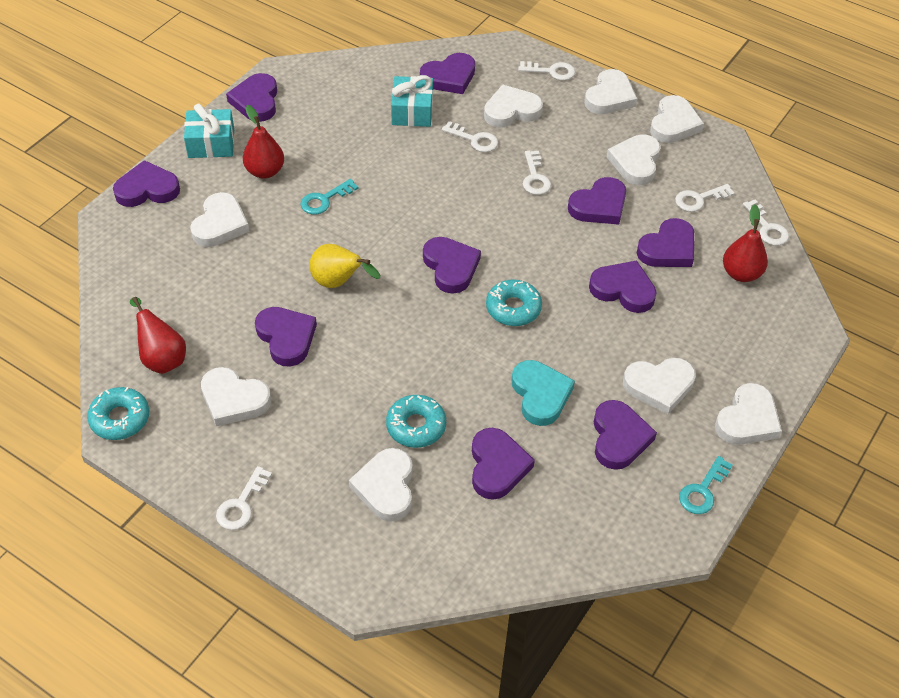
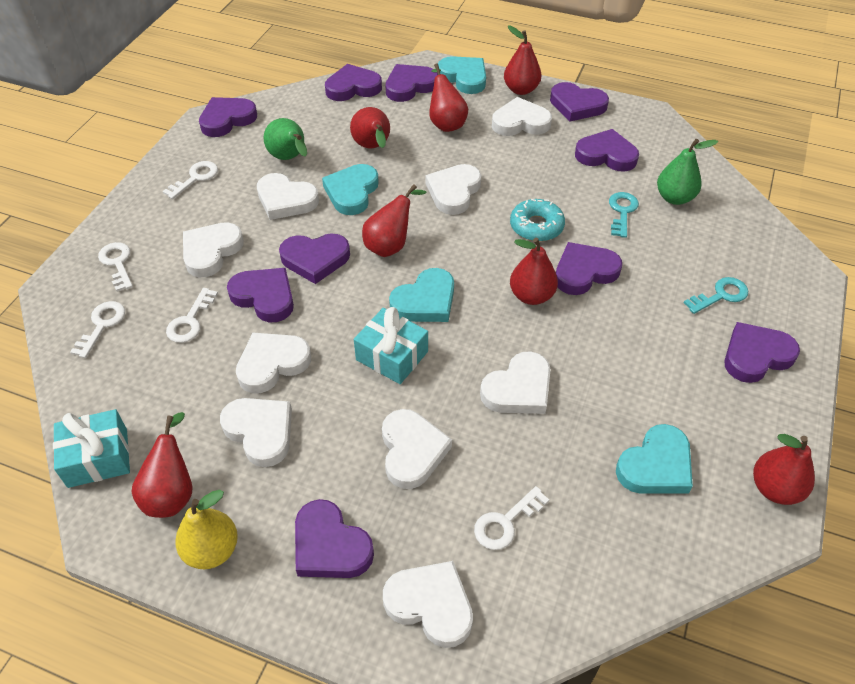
green pear: 0 -> 2
red pear: 3 -> 7
turquoise donut: 3 -> 1
turquoise heart: 1 -> 4
white key: 6 -> 5

